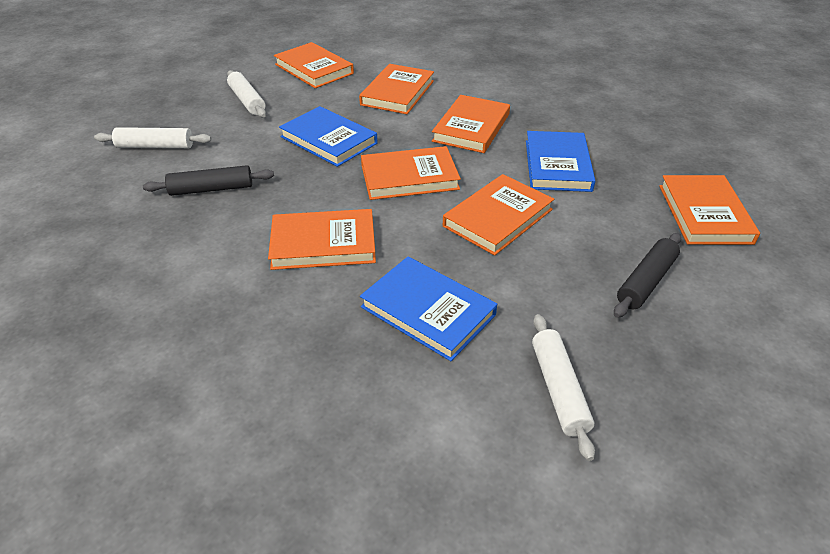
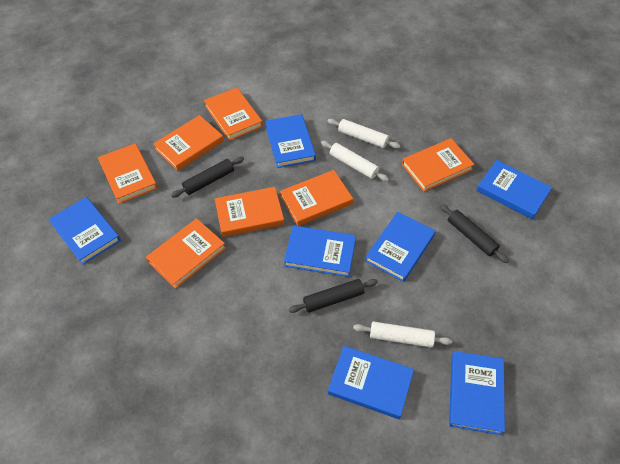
black rolling pin: 2 -> 3
blue book: 3 -> 7

